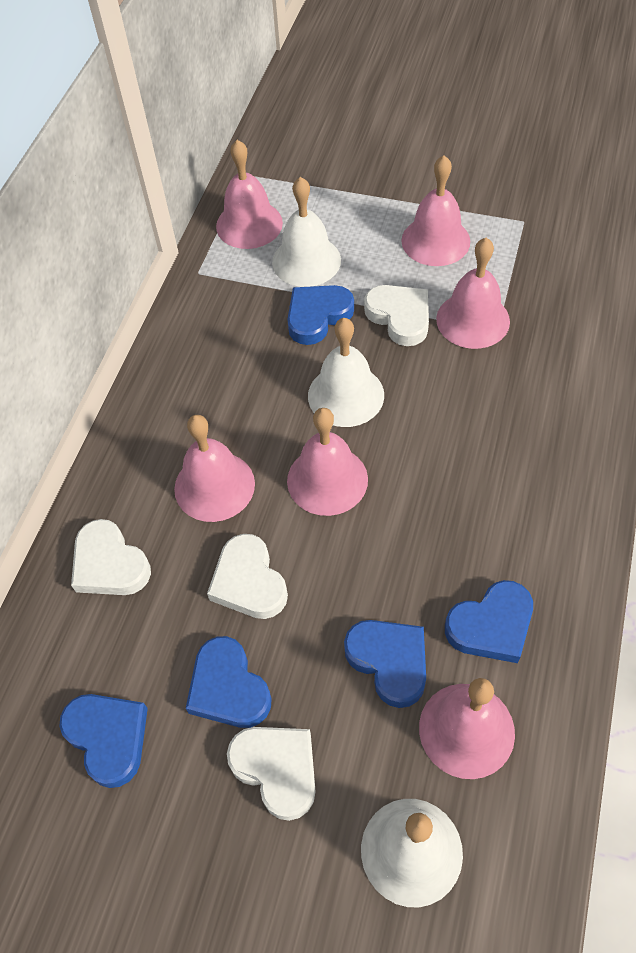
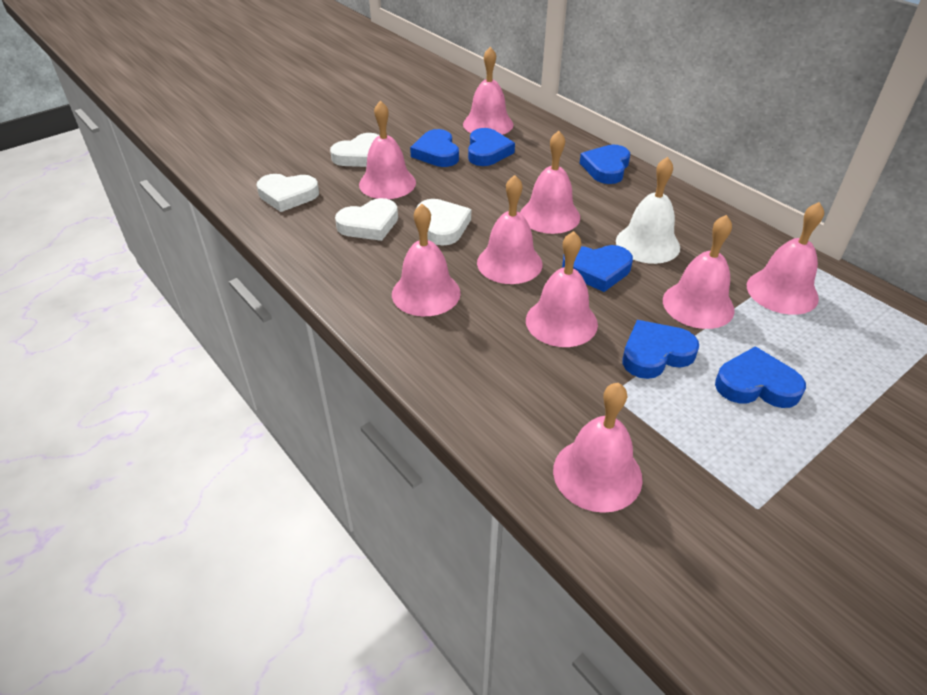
blue heart: 5 -> 6
pink bell: 6 -> 9
white bell: 3 -> 1

